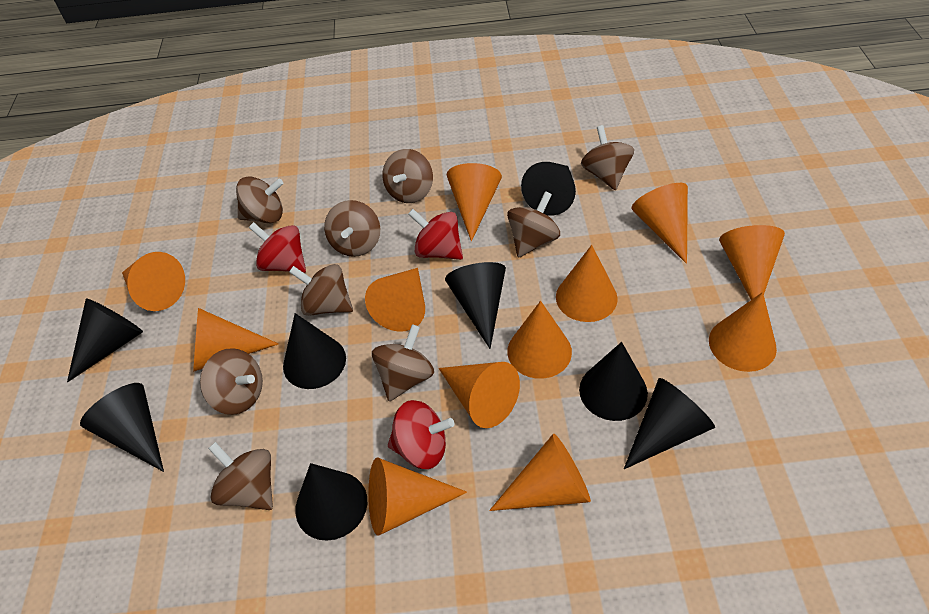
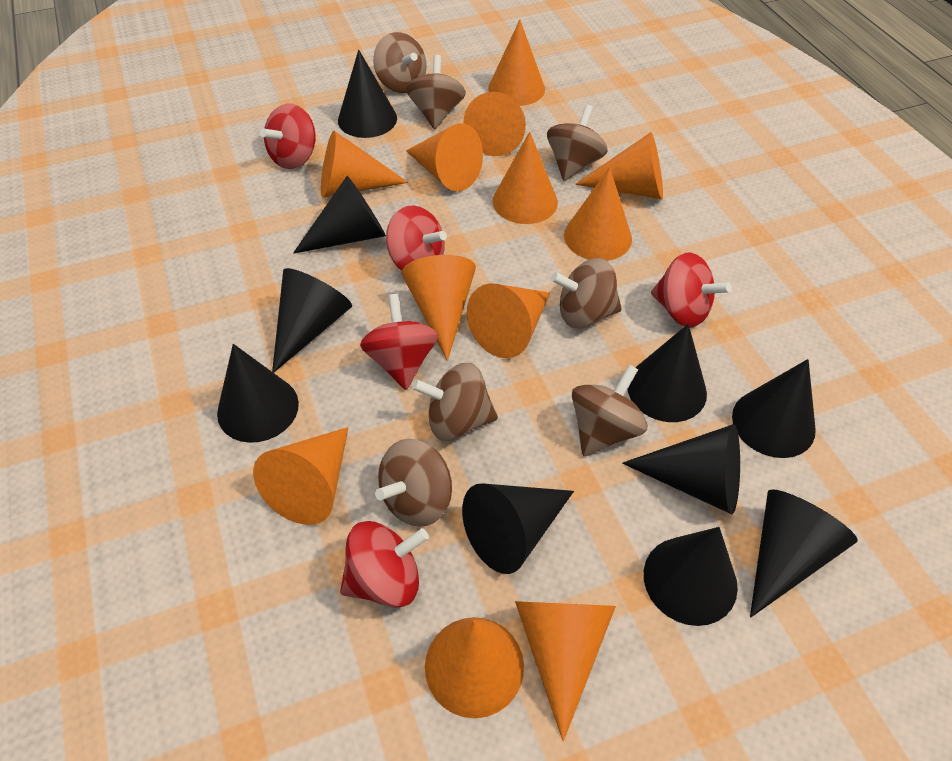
black cone: 8 -> 10
brown spinning top: 9 -> 7
red spinning top: 3 -> 5

